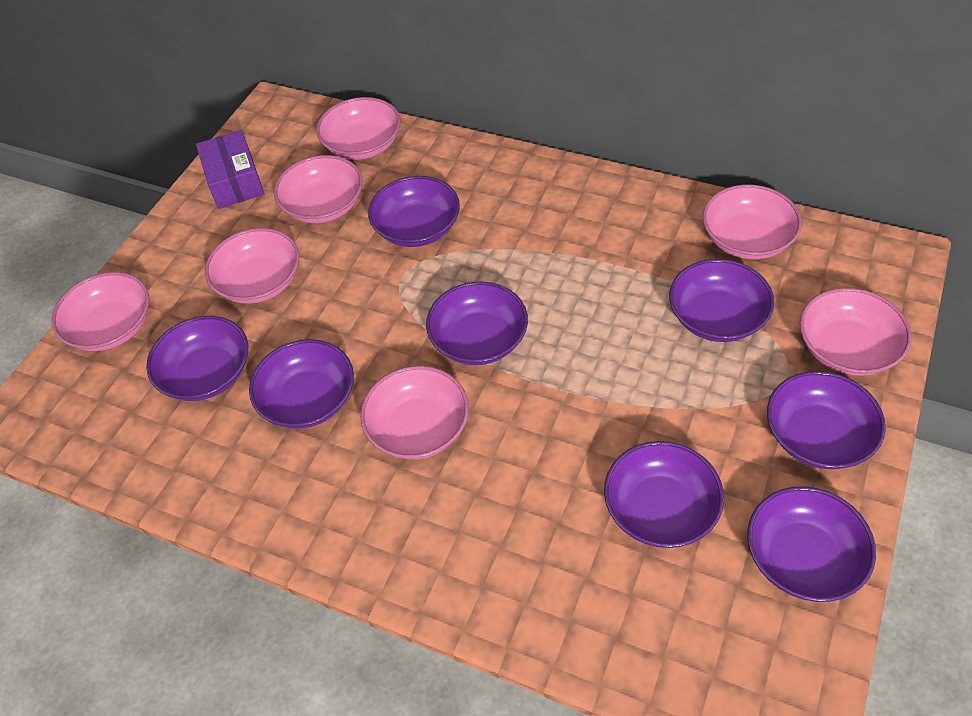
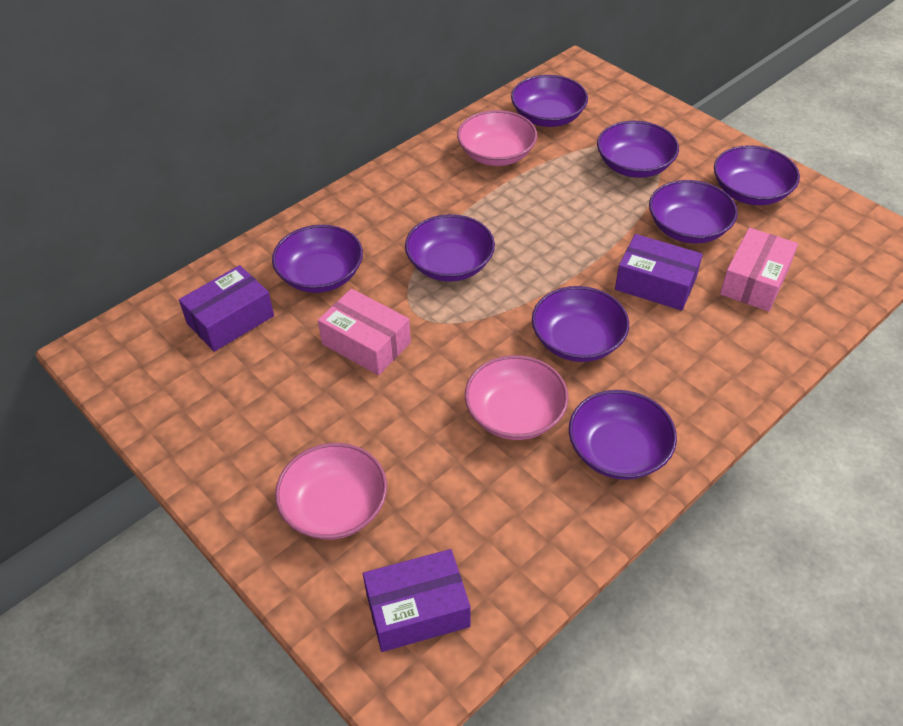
pink bowl: 7 -> 3
pink box: 0 -> 2
purple box: 1 -> 3

